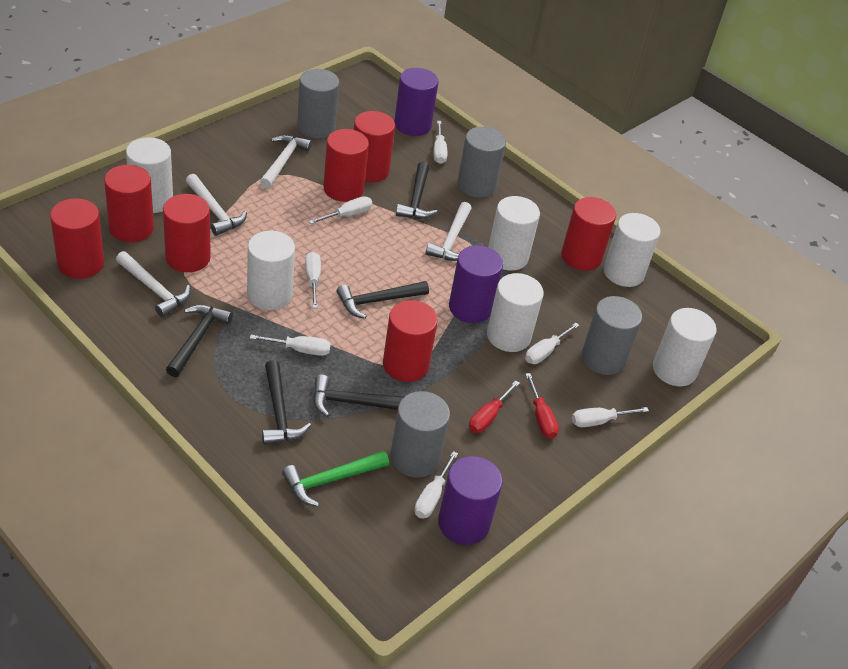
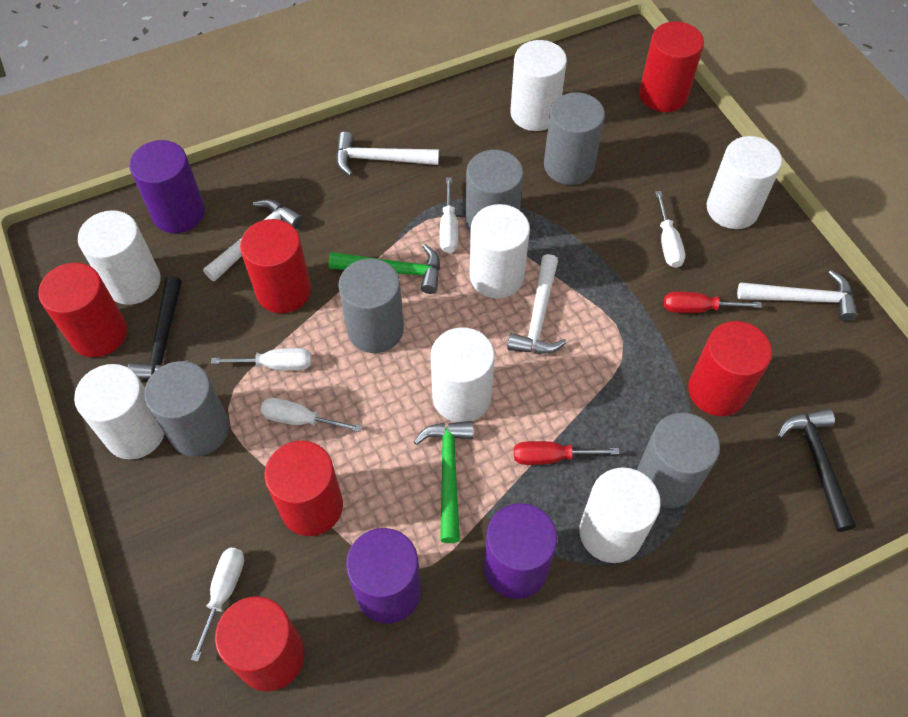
black hammer: 5 -> 2
green hammer: 1 -> 2
grey cylinder: 4 -> 5
red cylinder: 7 -> 6
white cylinder: 6 -> 7
white screwdriver: 7 -> 5

